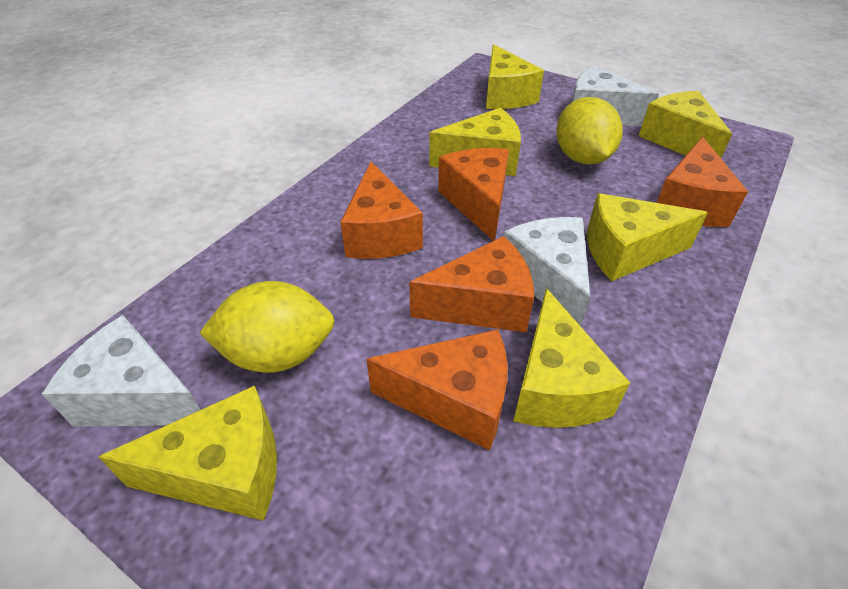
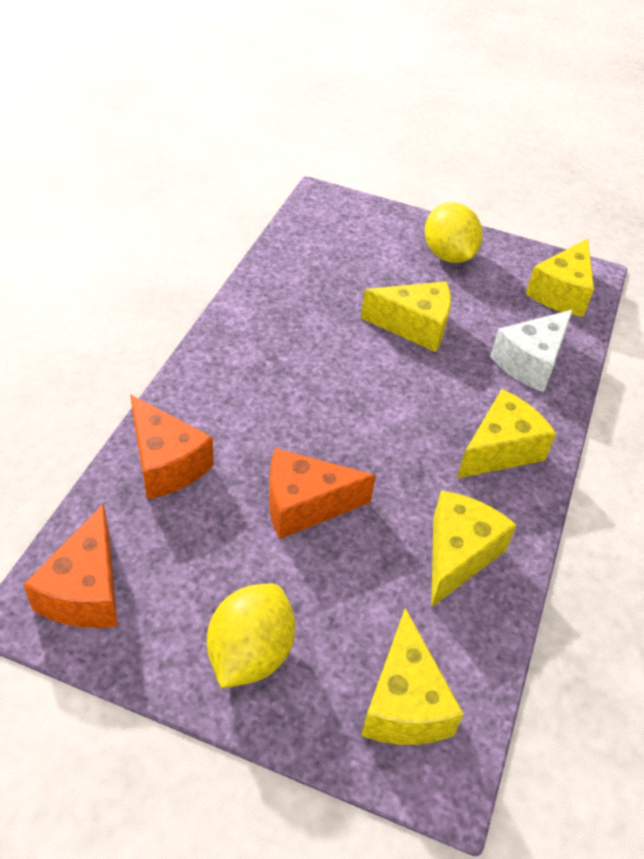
orange cheese: 5 -> 3
white cheese: 3 -> 1
yellow cheese: 6 -> 5

